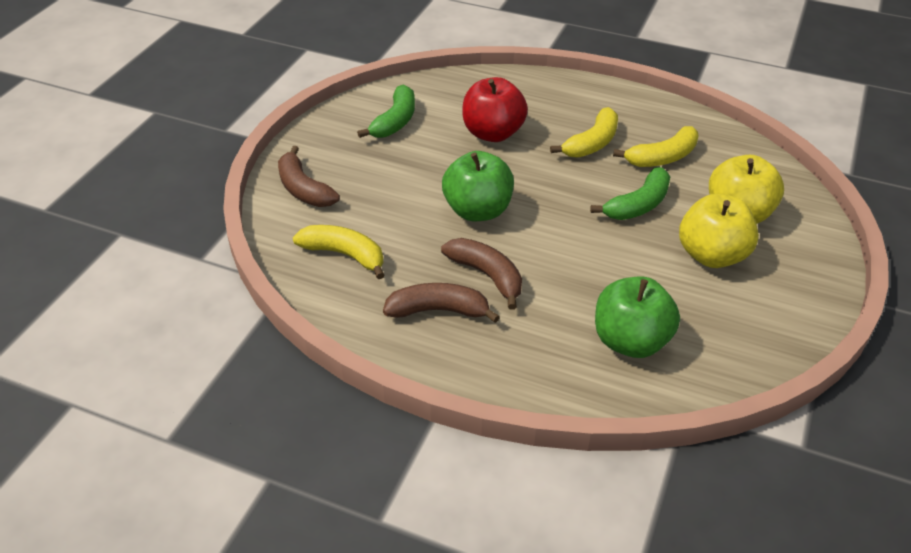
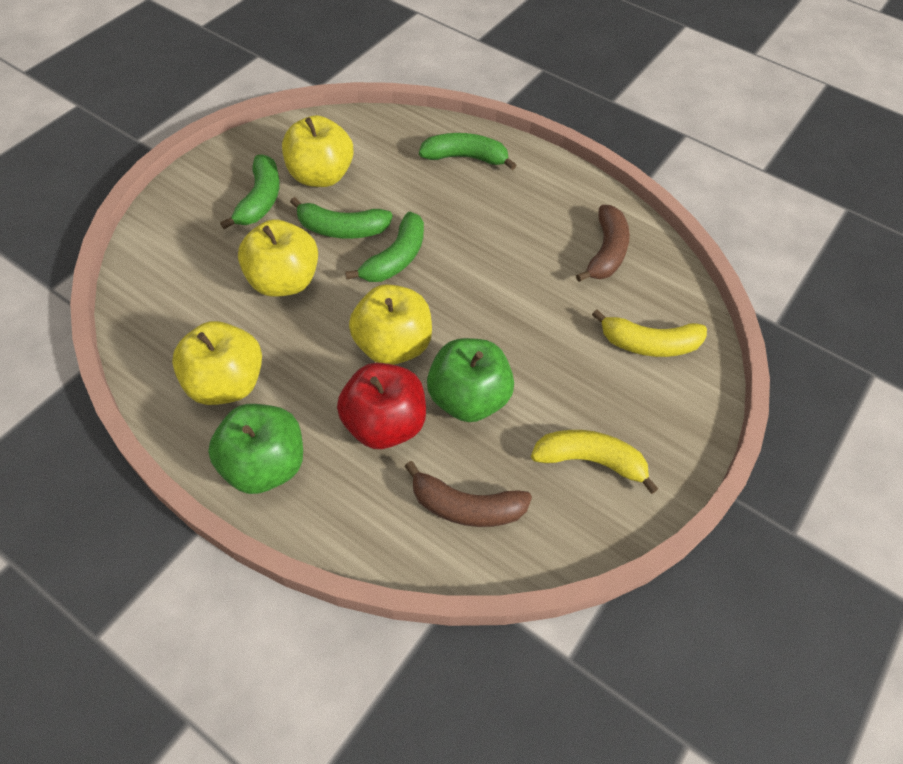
brown banana: 3 -> 2
green banana: 2 -> 4
yellow apple: 2 -> 4
yellow banana: 3 -> 2

